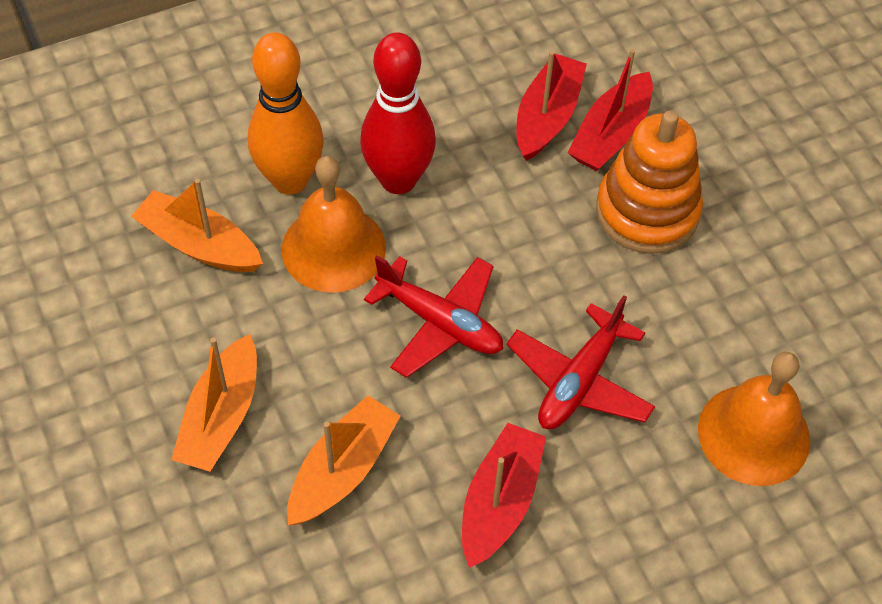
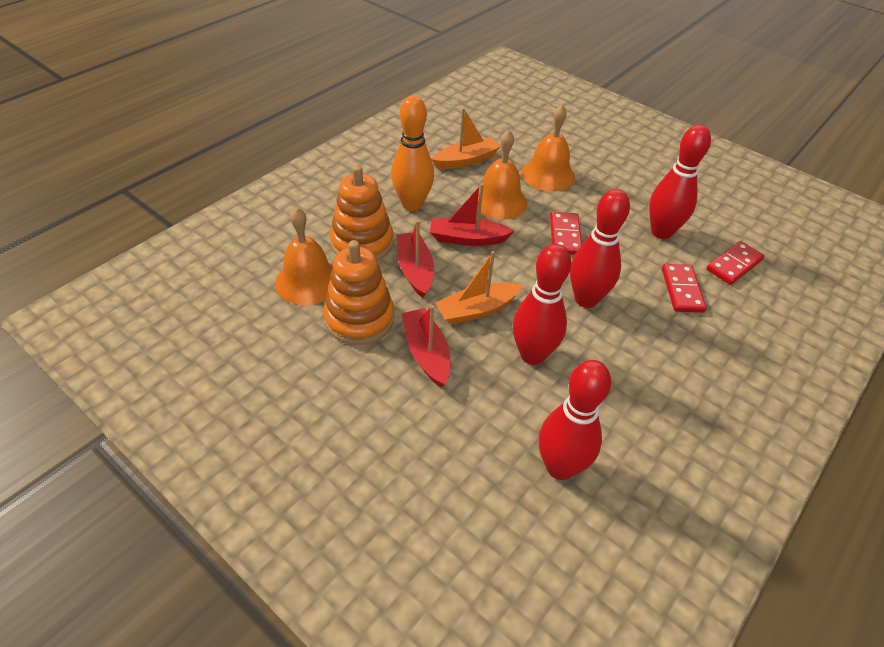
orange bell: 2 -> 3
orange boat: 3 -> 2
orange stacking toy: 1 -> 2
red bowling pin: 1 -> 4
red domino: 0 -> 3
red plane: 2 -> 0

